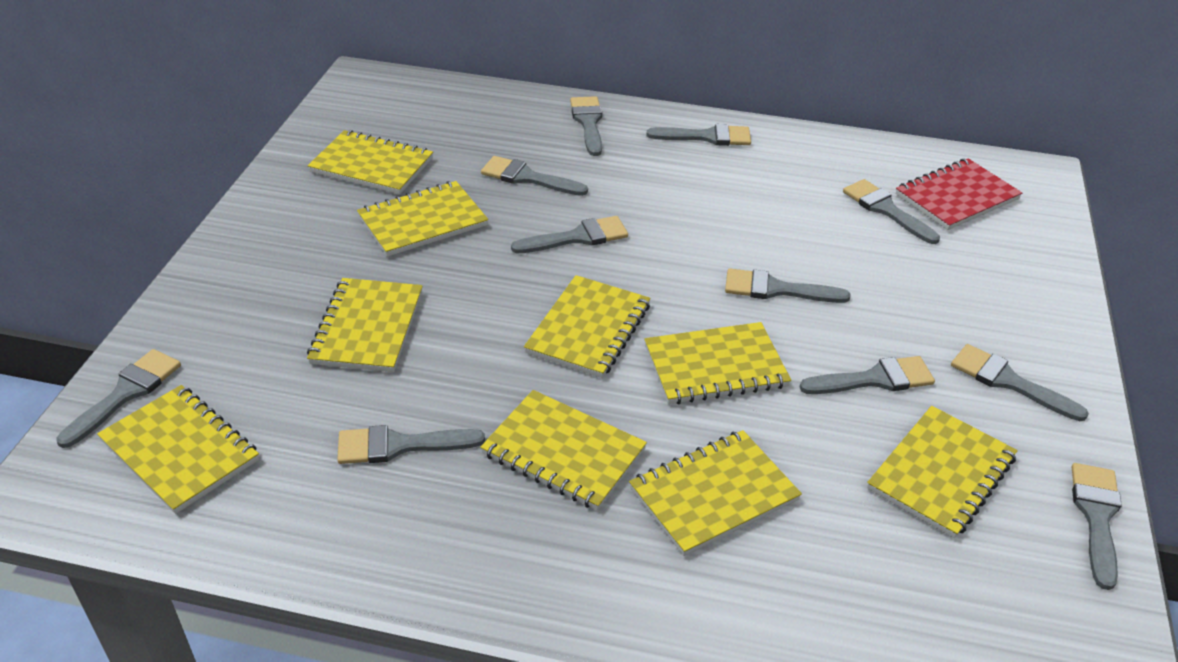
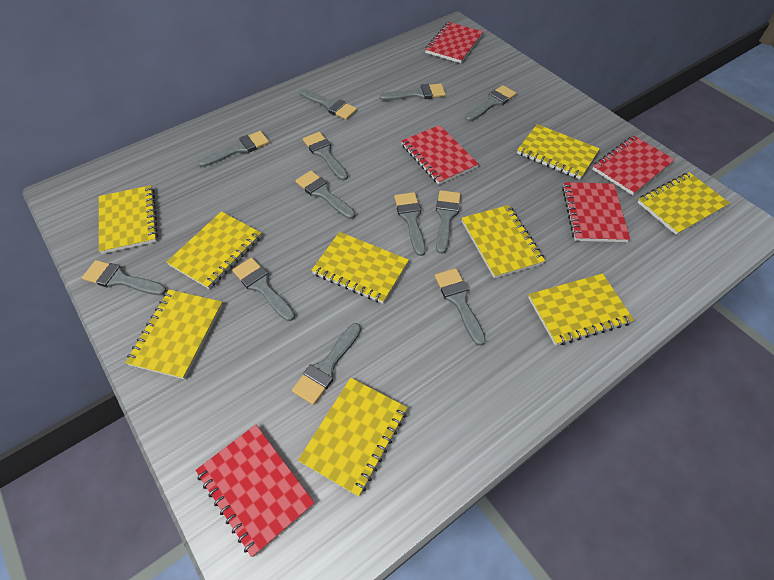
grey brush: 11 -> 12
red notebook: 1 -> 5

